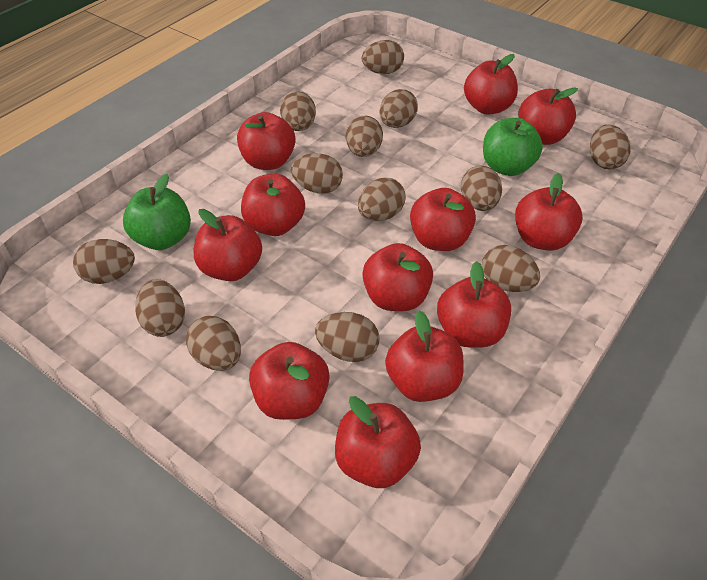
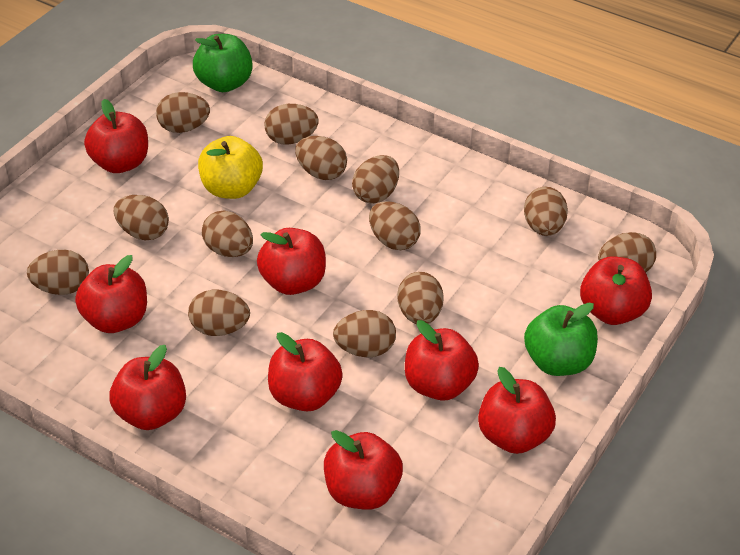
red apple: 12 -> 9
yellow apple: 0 -> 1

